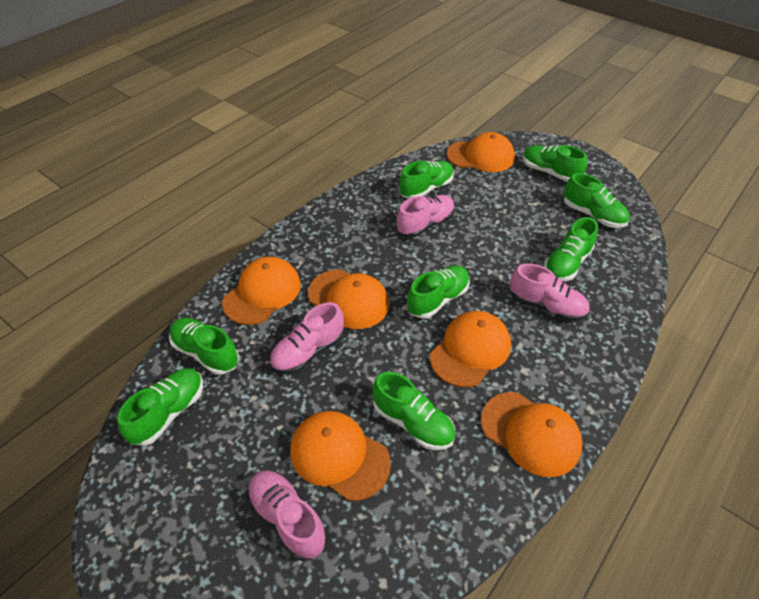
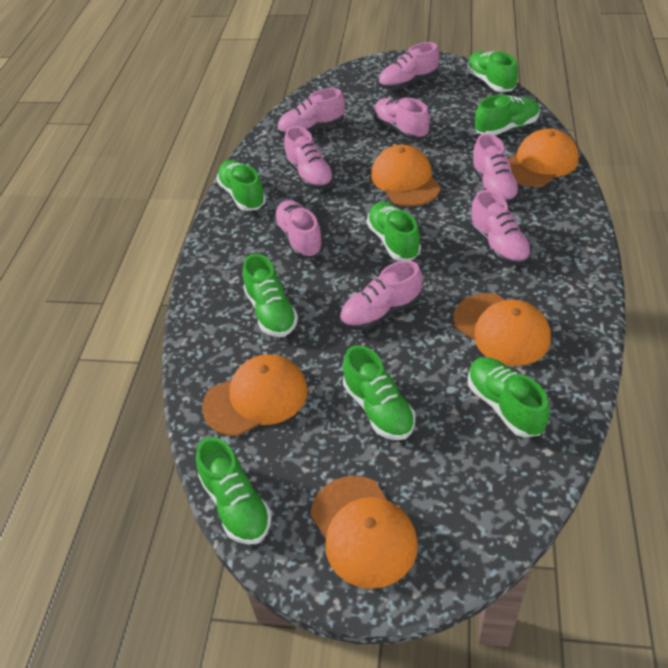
orange cap: 6 -> 5
pink shoe: 4 -> 8

